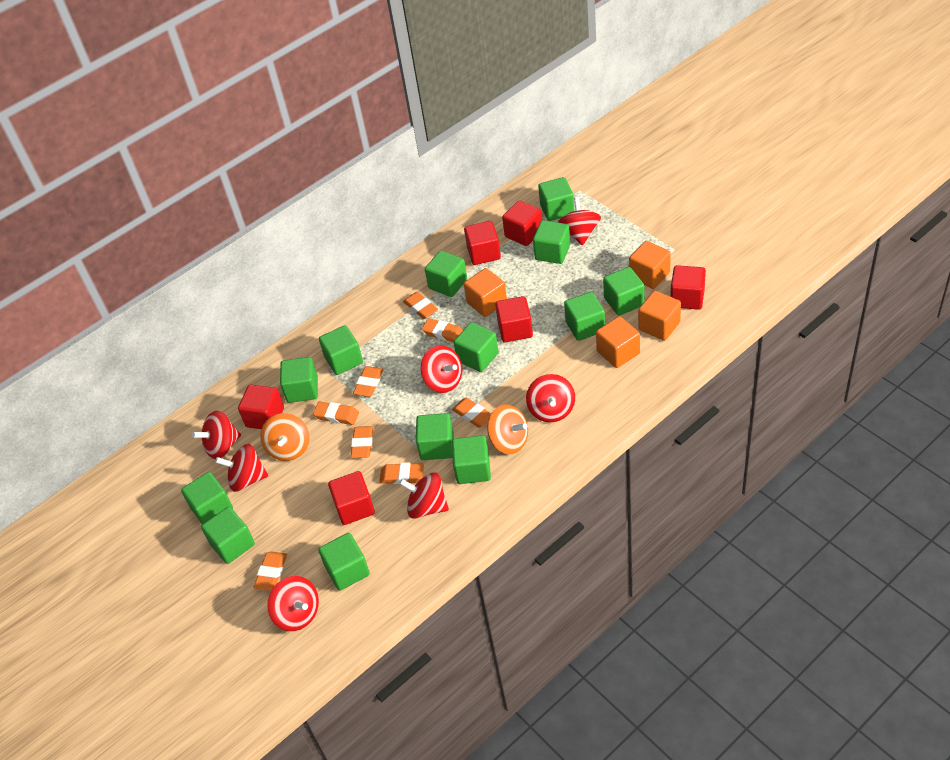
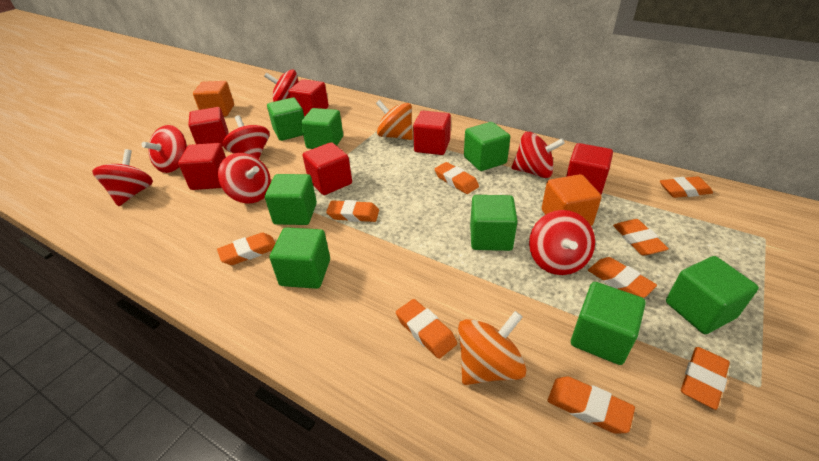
green cube: 13 -> 8
orange cube: 4 -> 2
orange eraser: 8 -> 9

